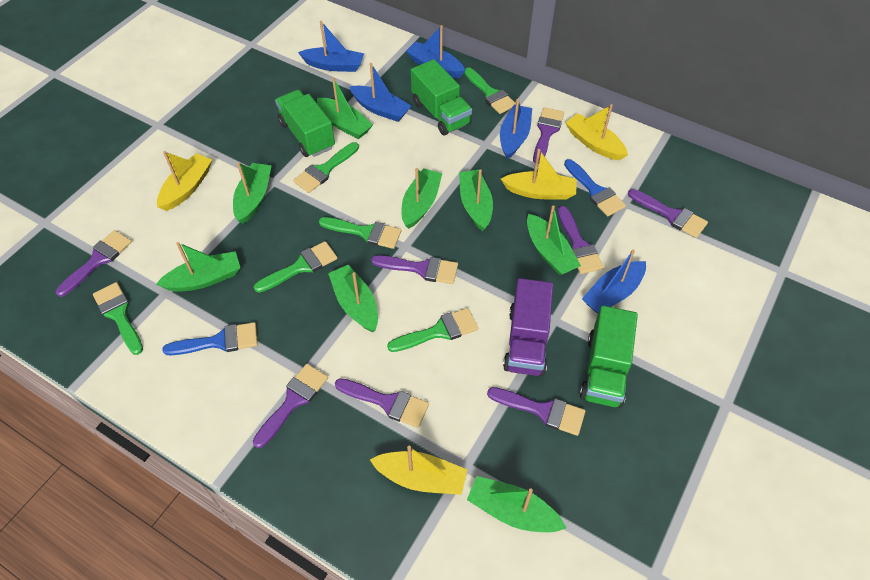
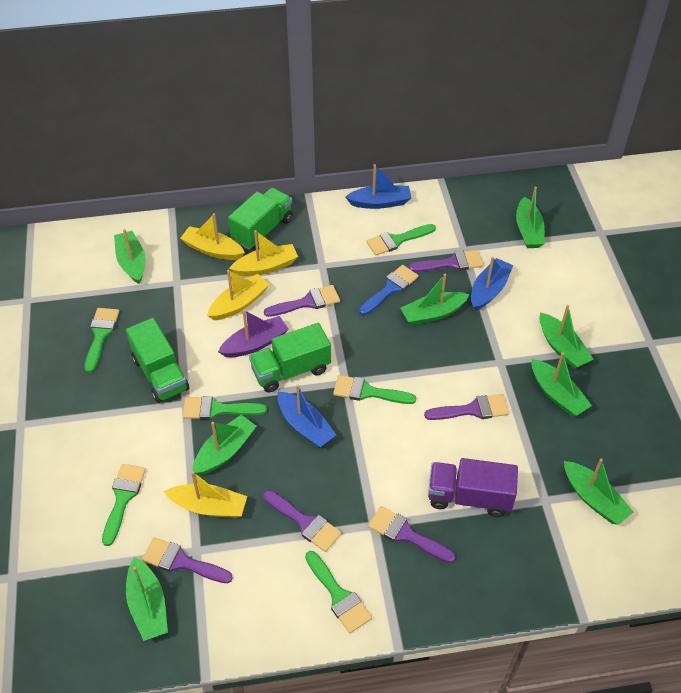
blue boat: 5 -> 3
blue brush: 2 -> 1
purple boat: 0 -> 1
purple brush: 8 -> 6

